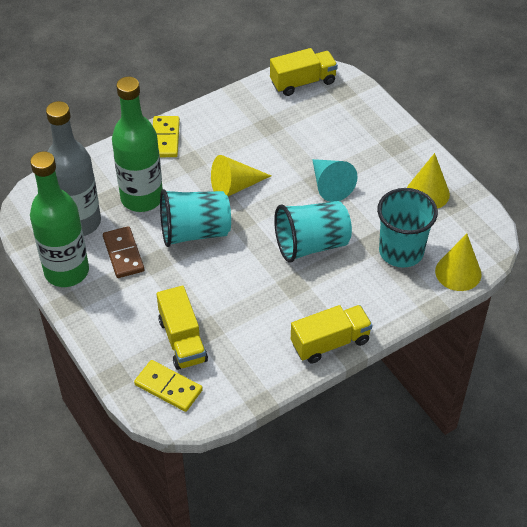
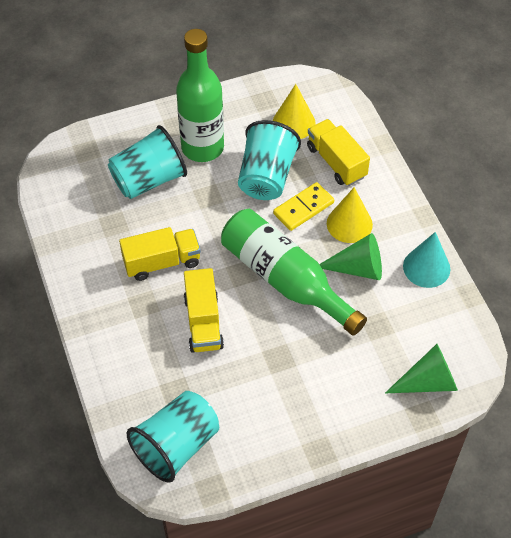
brown domino: 1 -> 0
green cone: 0 -> 2
grey bottle: 1 -> 0
yellow cone: 3 -> 2
yellow domino: 2 -> 1

